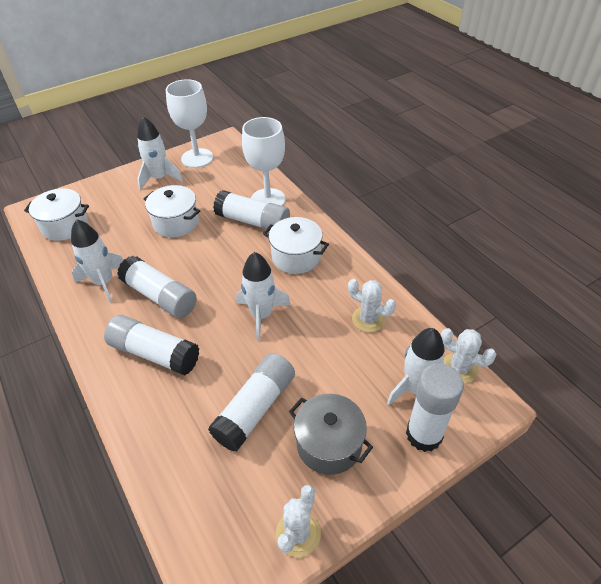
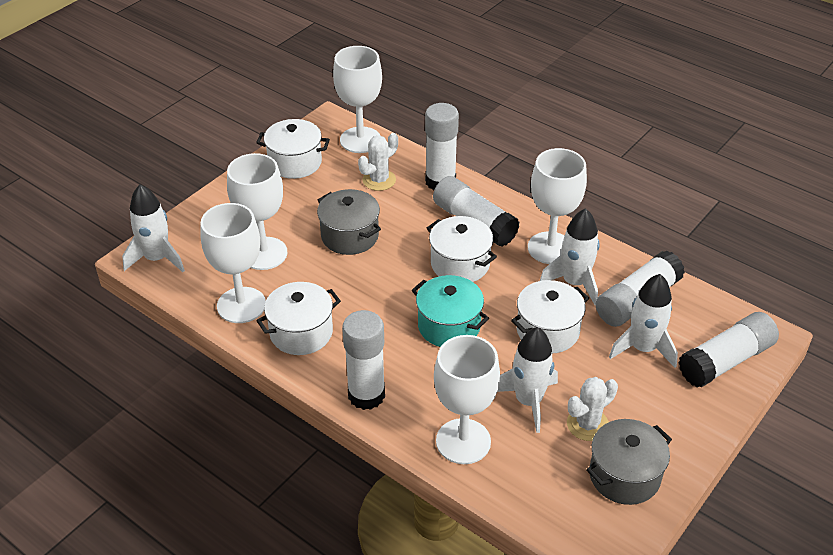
grey pot: 1 -> 2
turquoise pot: 0 -> 1
white cactus: 3 -> 2
white goblet: 2 -> 5
white pot: 3 -> 4

